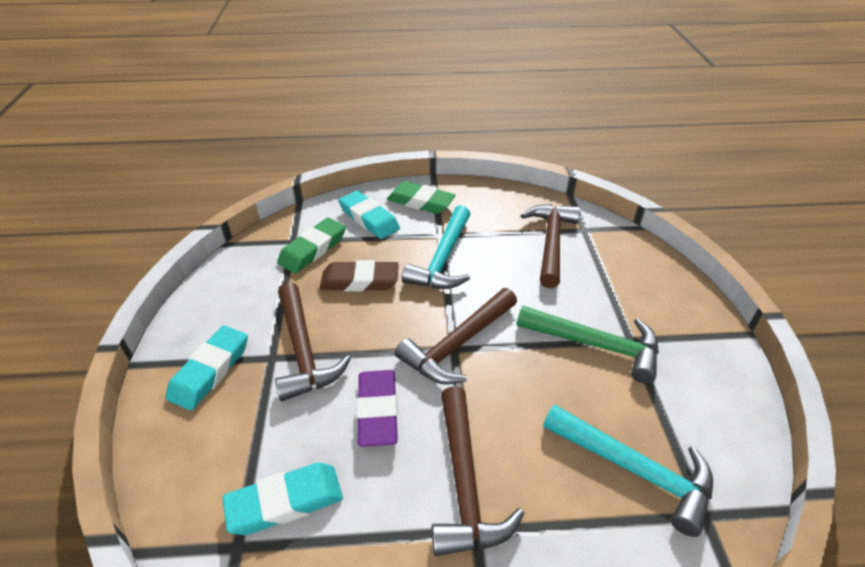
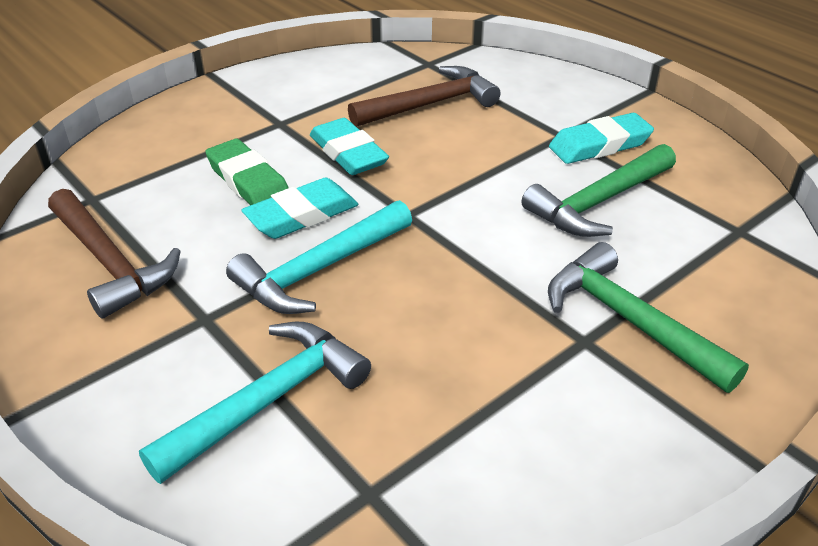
brown eraser: 1 -> 0
brown hammer: 4 -> 2
green eraser: 2 -> 1
green hammer: 1 -> 2
purple eraser: 1 -> 0

